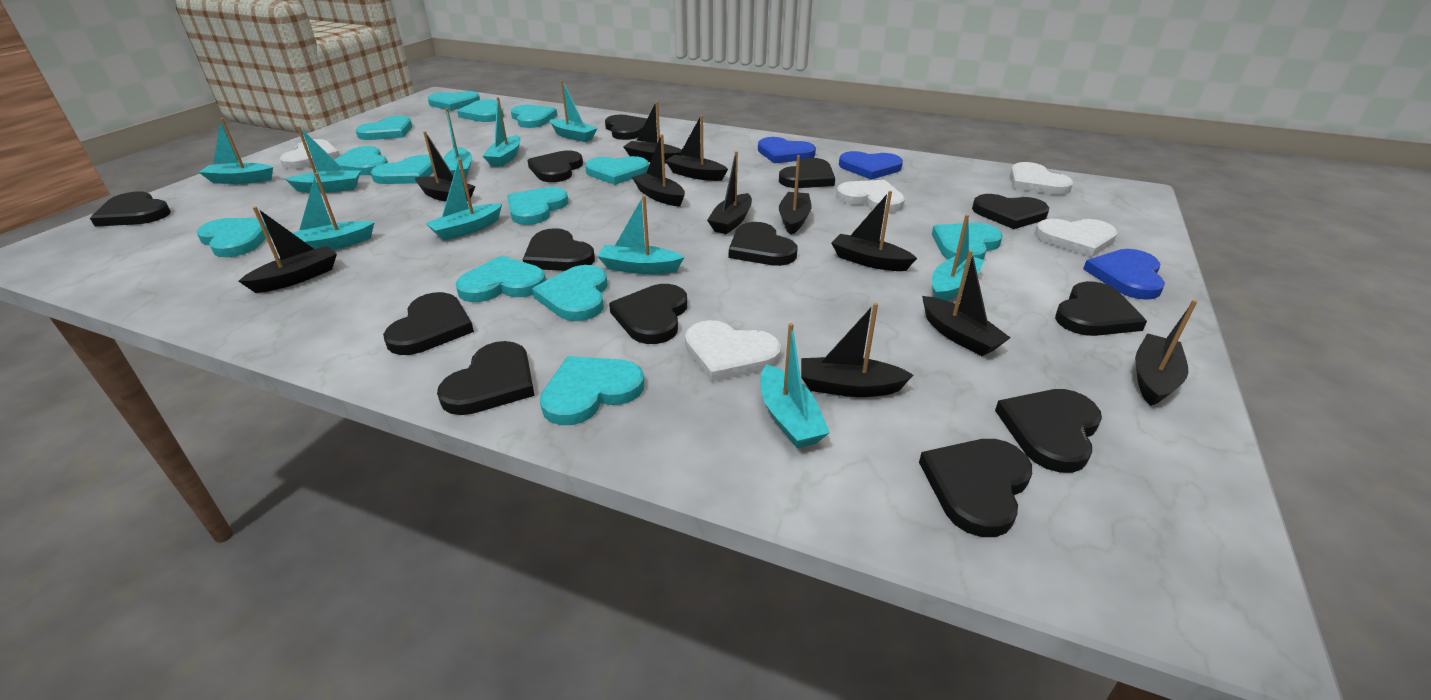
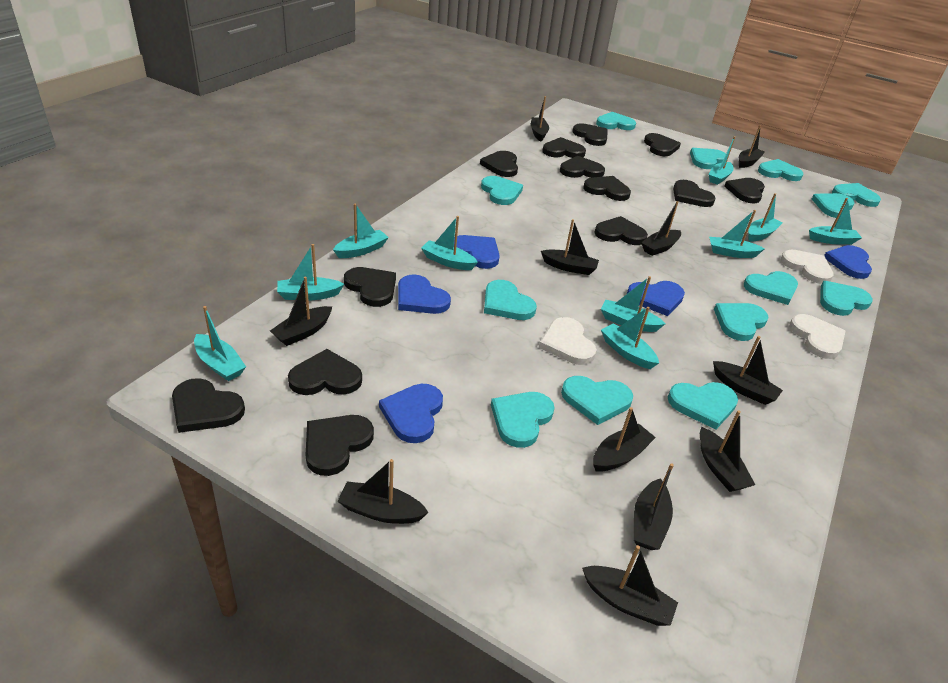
blue heart: 3 -> 5
white heart: 5 -> 3

